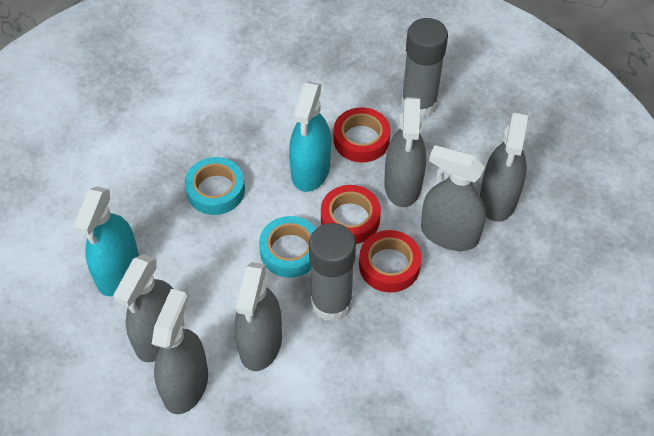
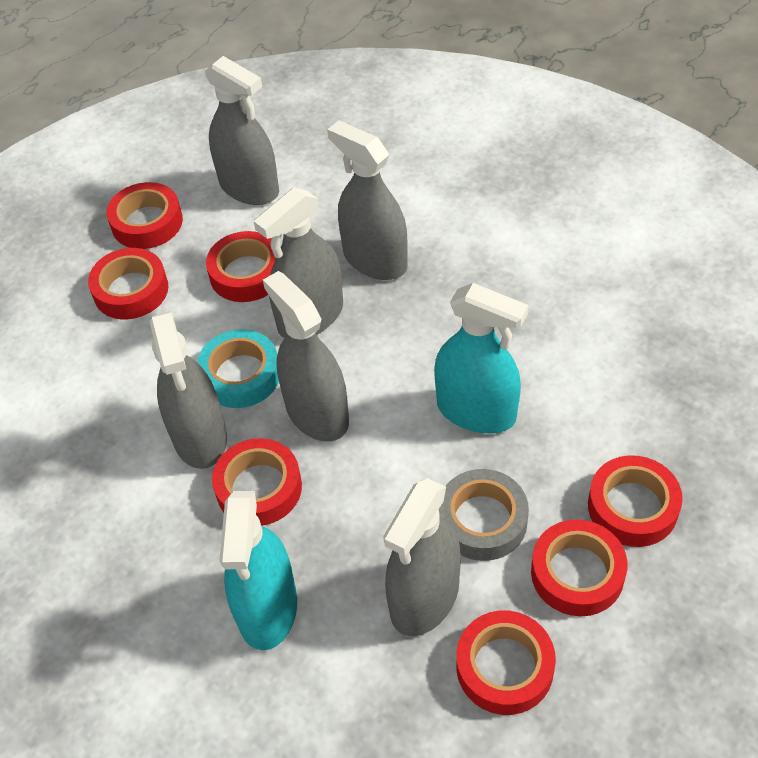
grey glue stick: 2 -> 0
grey tape: 0 -> 1
red tape: 3 -> 7
turquoise tape: 2 -> 1

